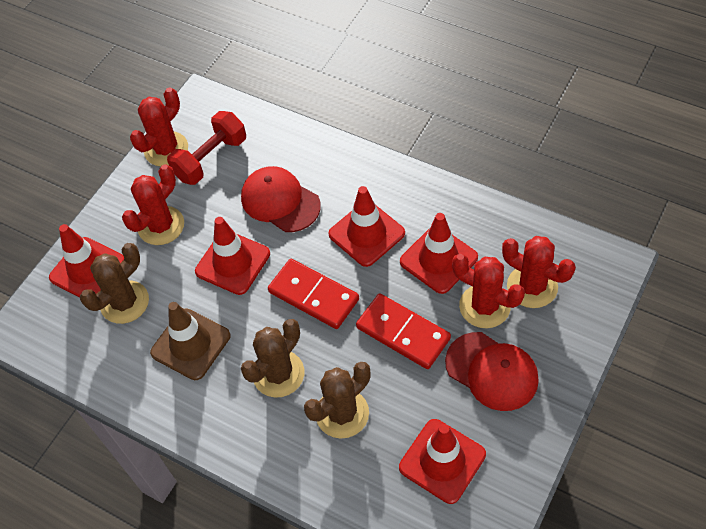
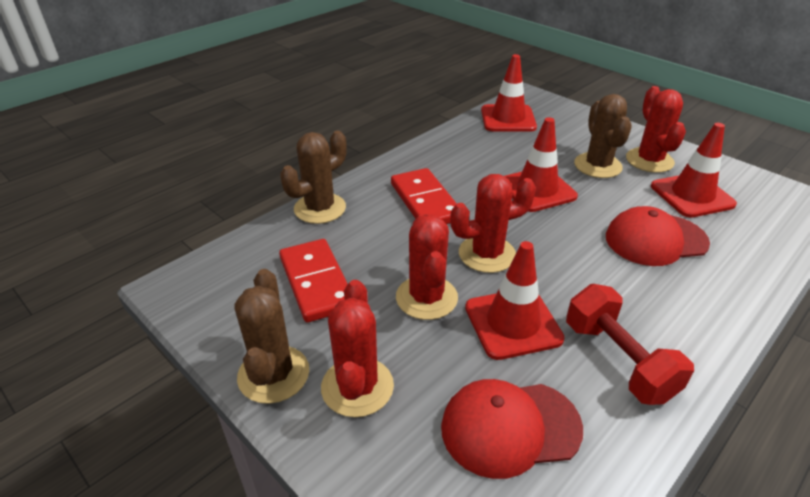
brown traffic cone: 1 -> 0
red traffic cone: 5 -> 4

